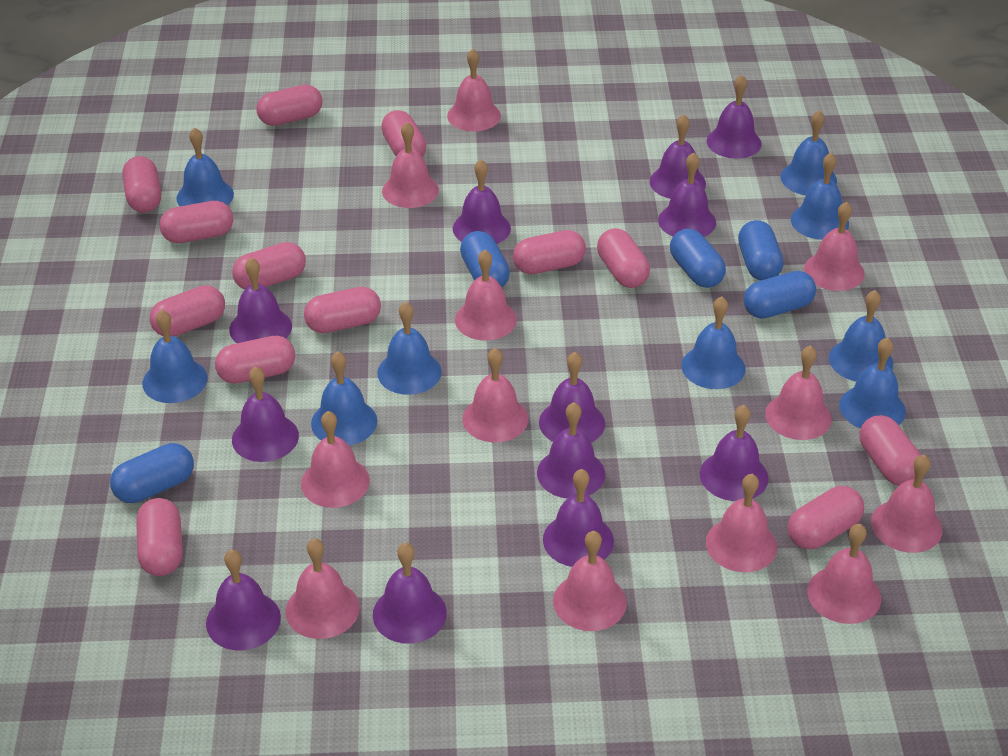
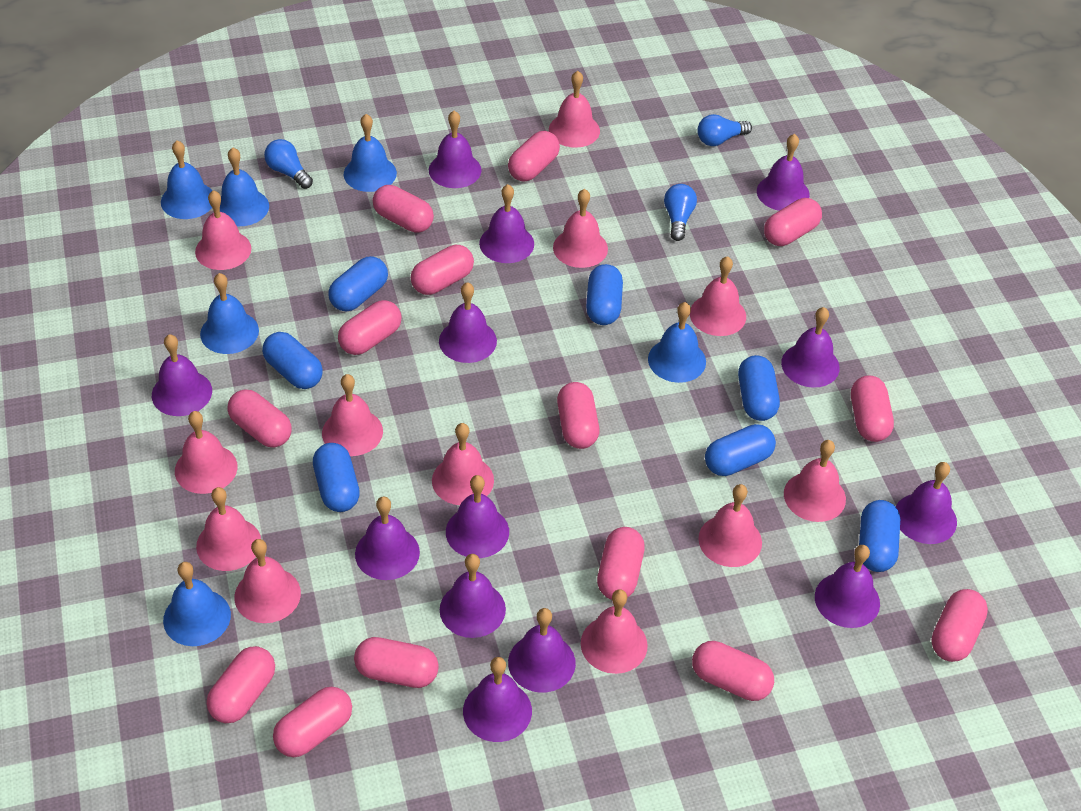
blue bell: 9 -> 6
blue capsule: 5 -> 7
blue light bulb: 0 -> 3
pink capsule: 13 -> 14
purple bell: 12 -> 13

